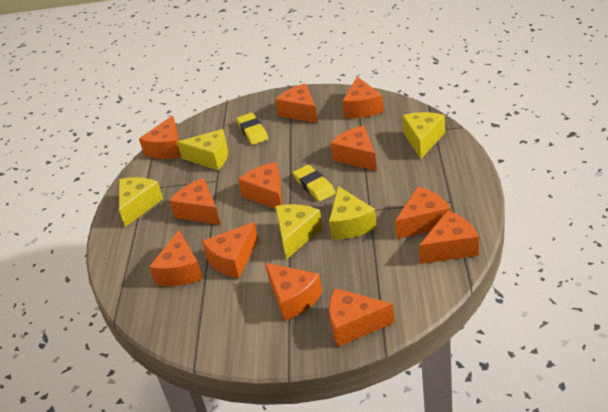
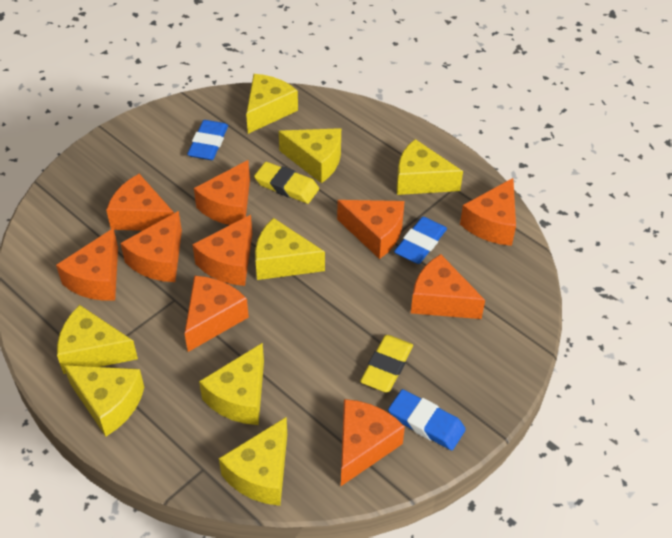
blue eraser: 0 -> 3
orange cheese: 12 -> 10
yellow cheese: 5 -> 8

